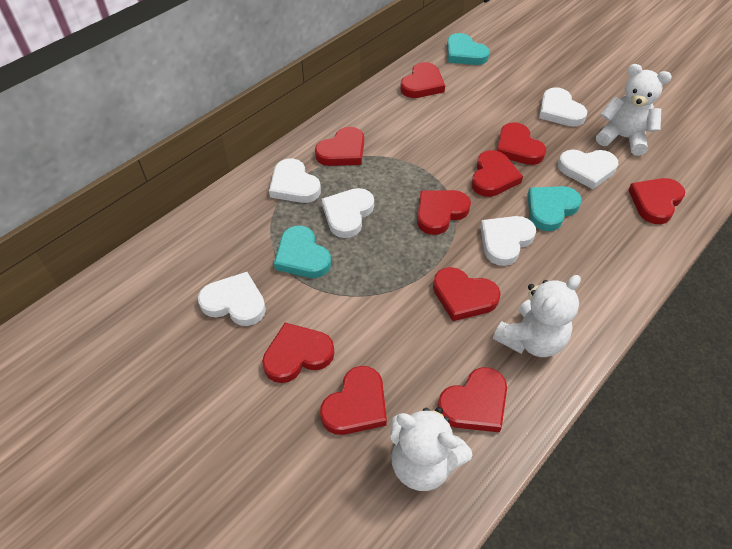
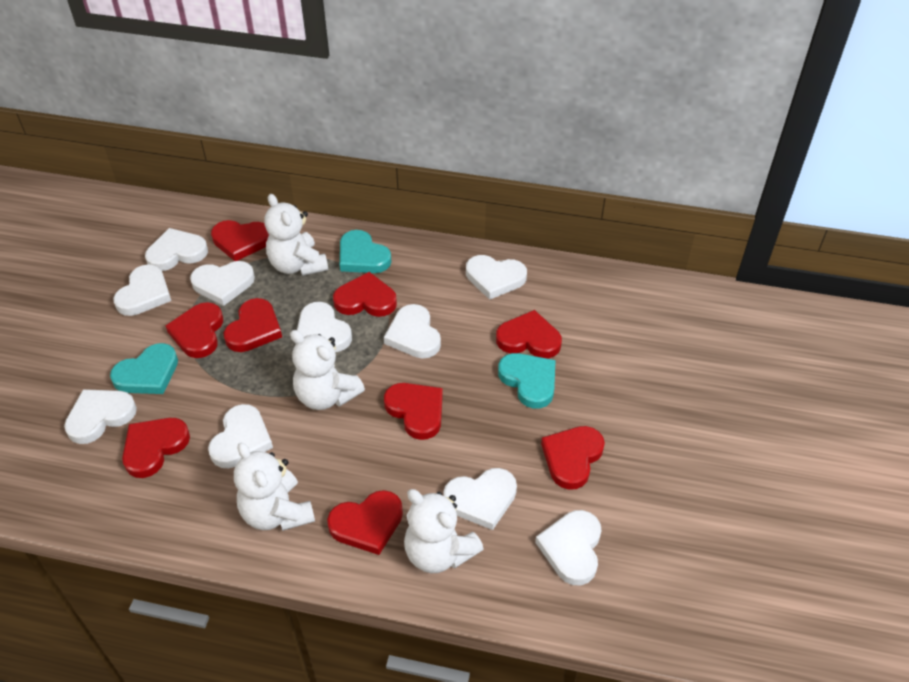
red heart: 10 -> 9
white heart: 6 -> 10
white teddy bear: 3 -> 4

